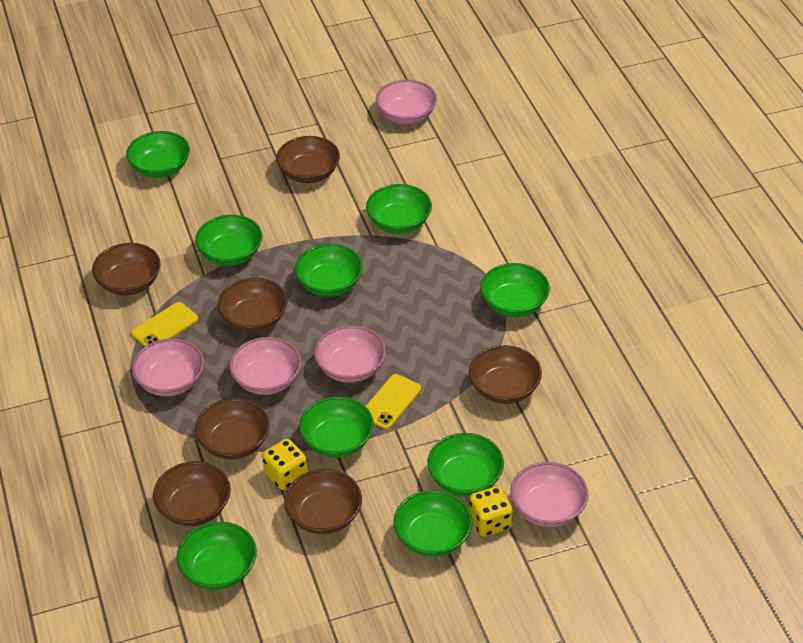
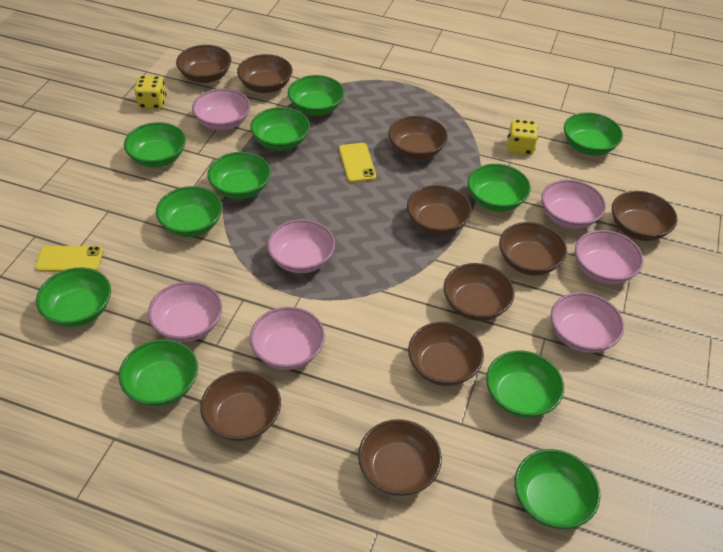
brown bowl: 7 -> 10
green bowl: 9 -> 11
pink bowl: 5 -> 7

